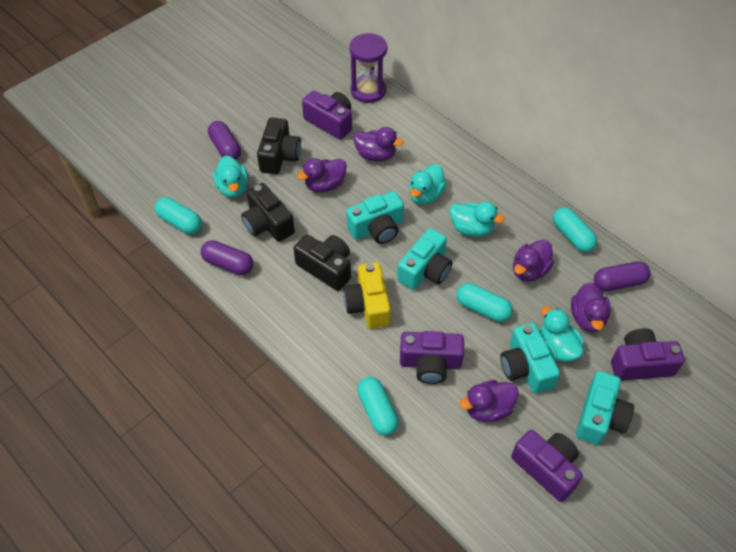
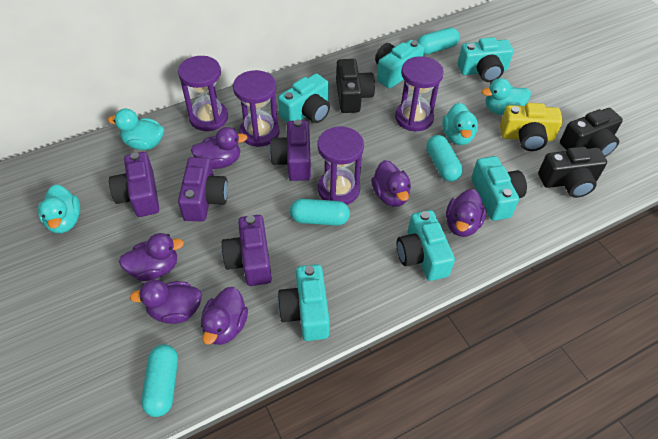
purple capsule: 3 -> 0
purple duck: 5 -> 6
purple hourglass: 1 -> 4
turquoise camera: 4 -> 6

